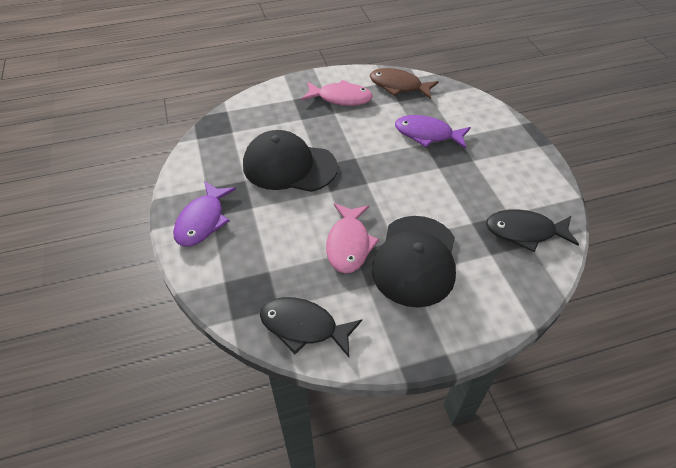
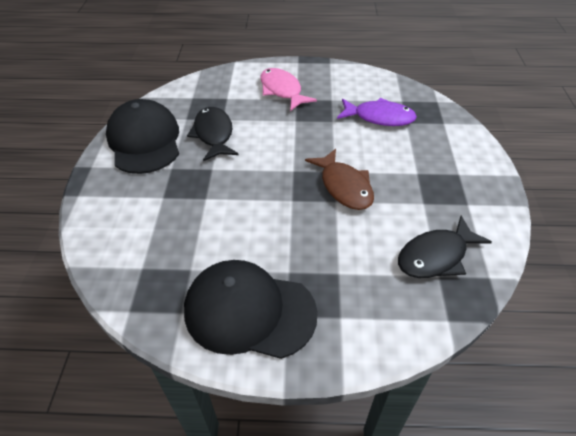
pink fish: 2 -> 1
purple fish: 2 -> 1

